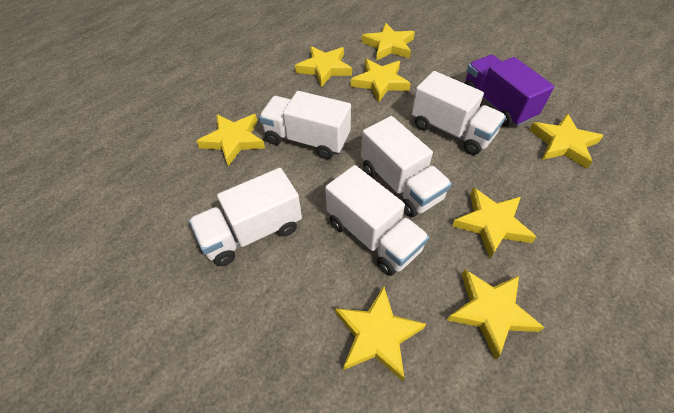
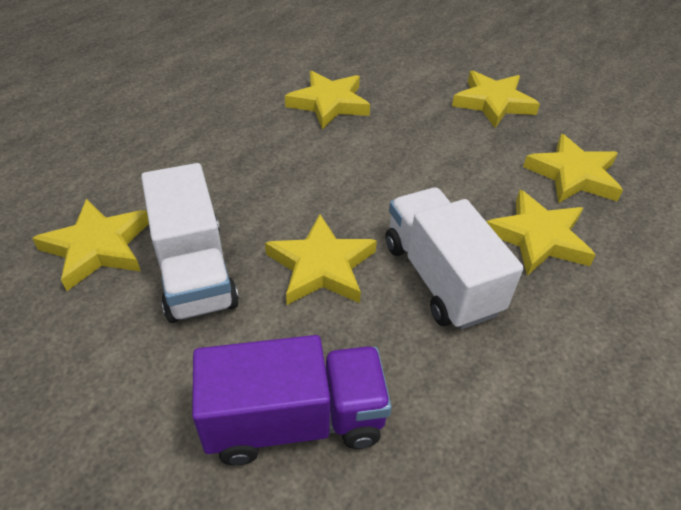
white truck: 5 -> 2
yellow star: 8 -> 6

